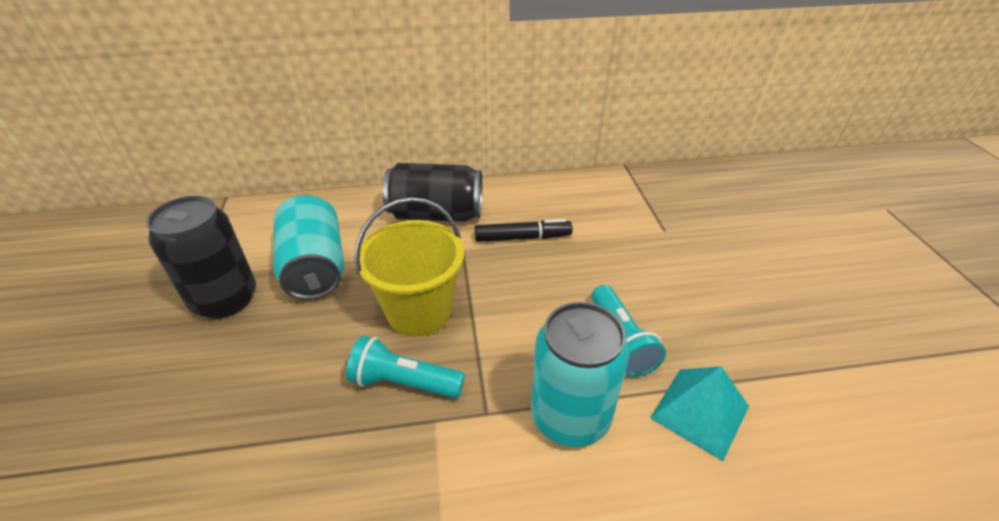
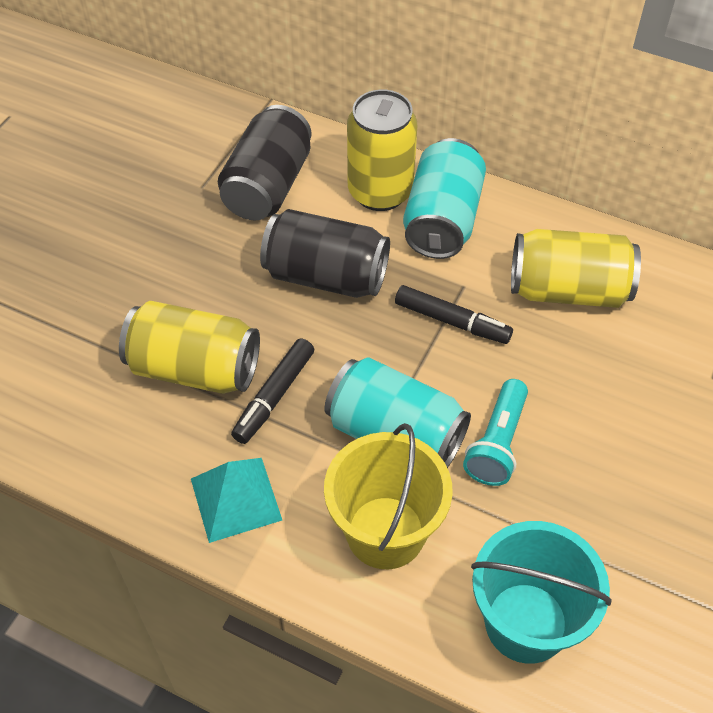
black marker: 1 -> 2
turquoise bucket: 0 -> 1
turquoise flashlight: 2 -> 1
yellow can: 0 -> 3

